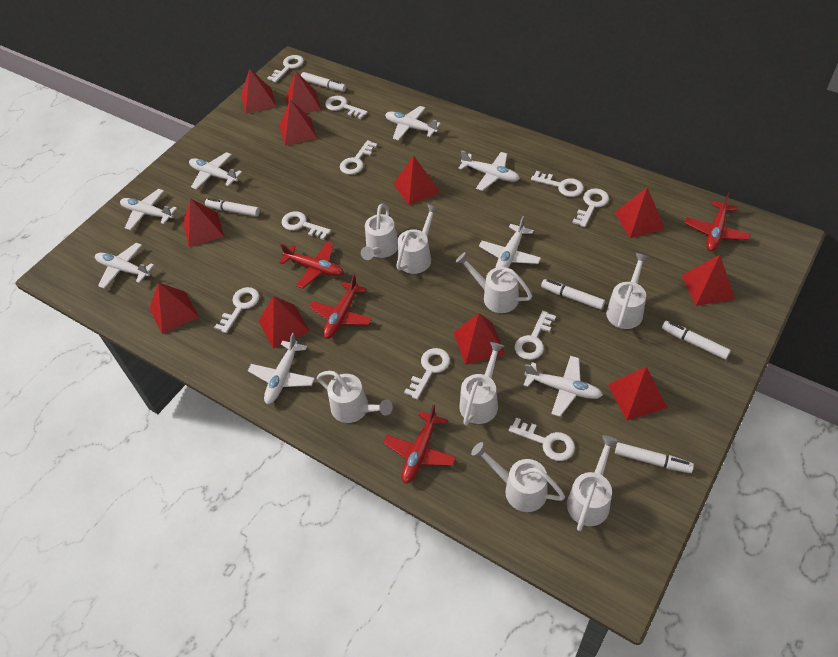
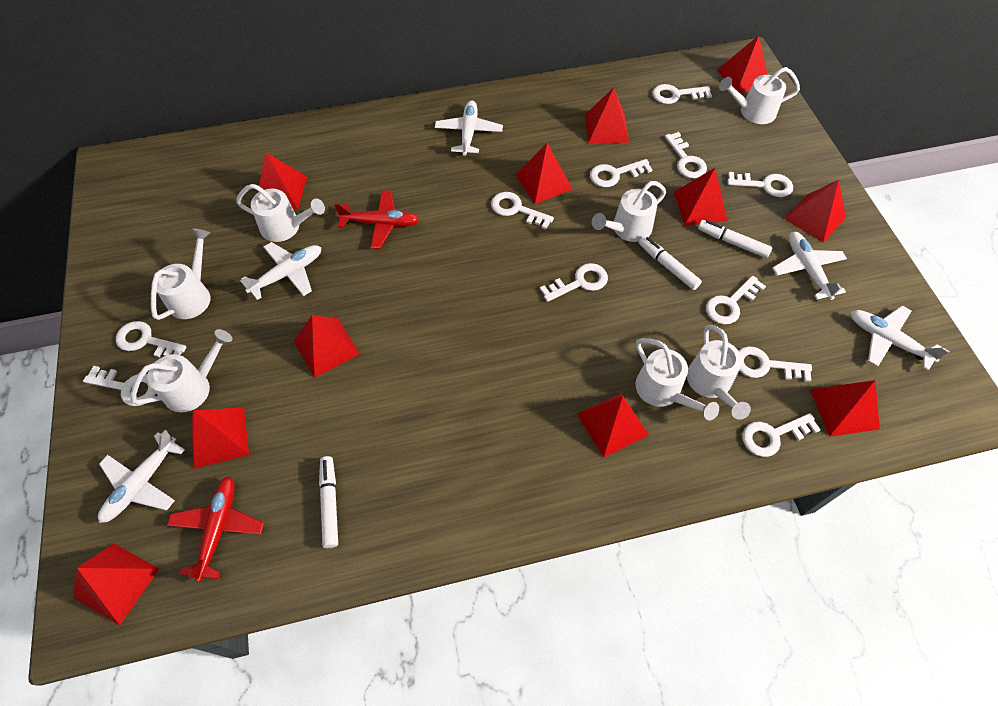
red plane: 4 -> 2
white key: 10 -> 11
white marker: 5 -> 3
white plane: 8 -> 5
white watering can: 8 -> 7

